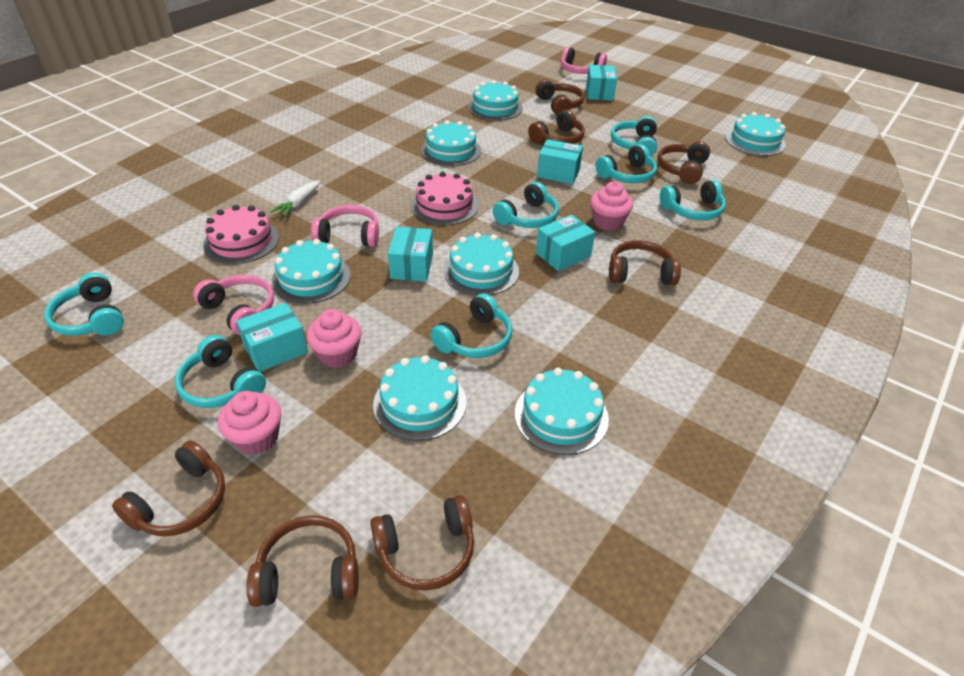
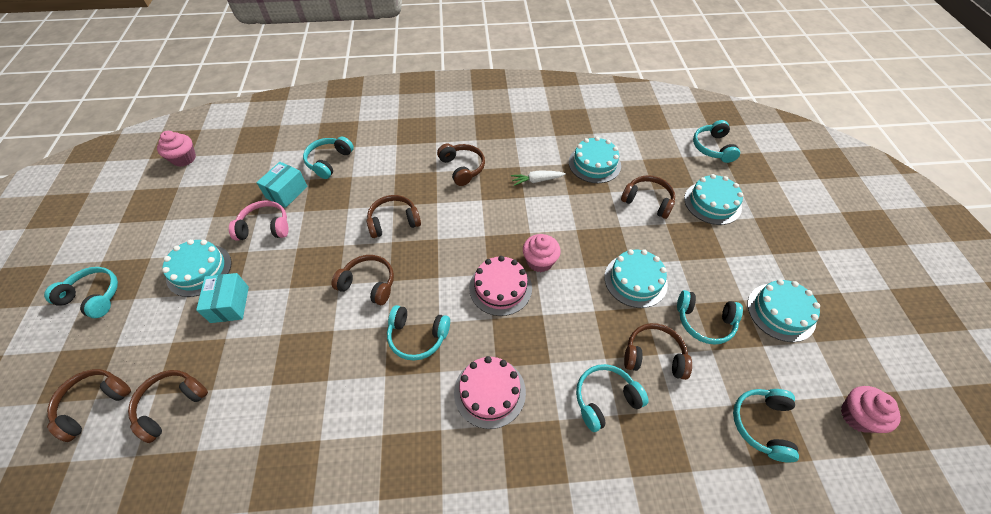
pink headphones: 3 -> 1
turquoise box: 5 -> 2
turquoise cake: 7 -> 5

